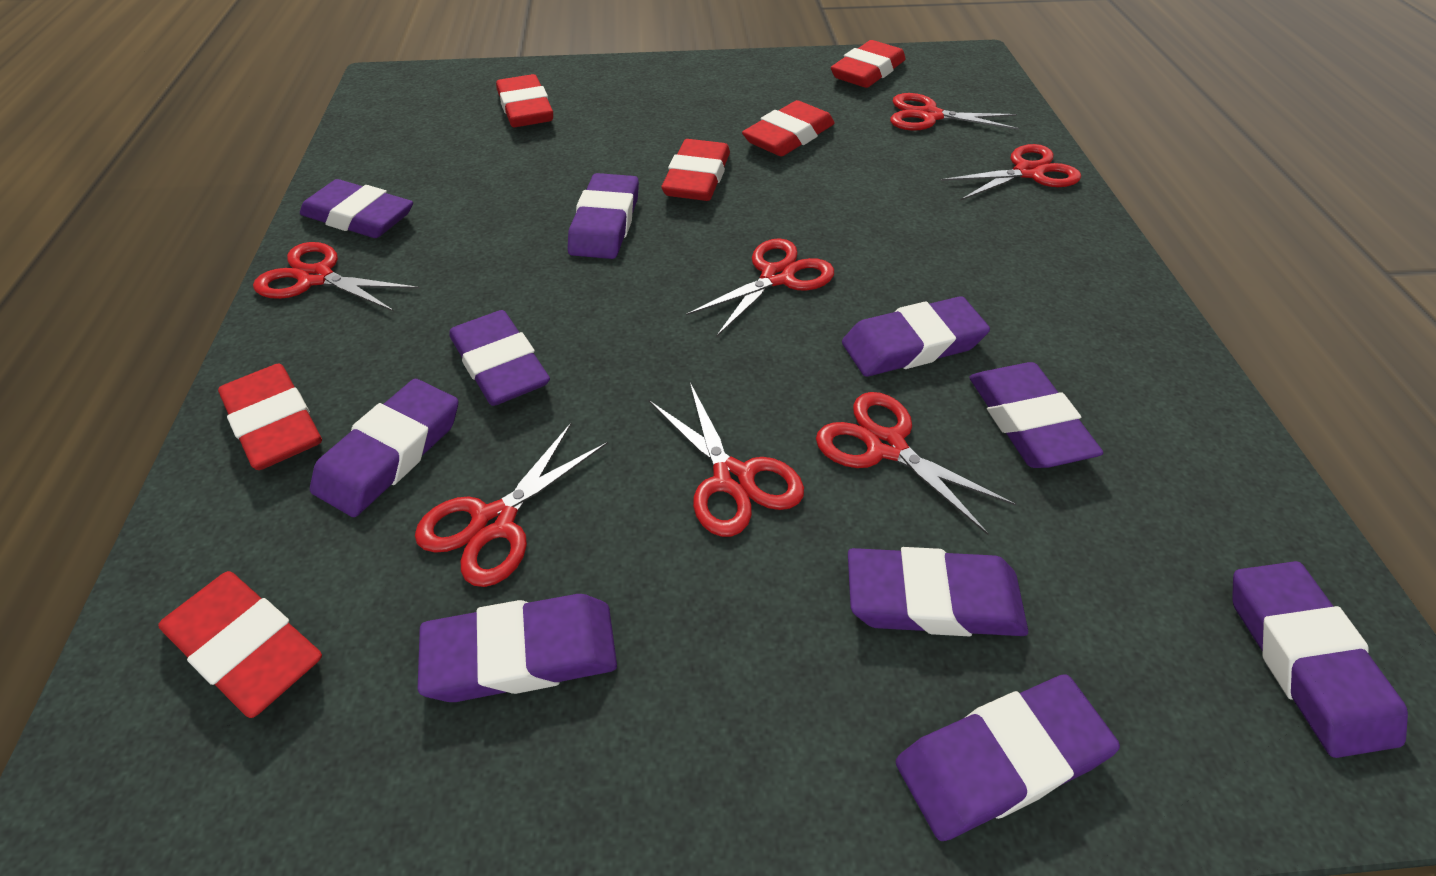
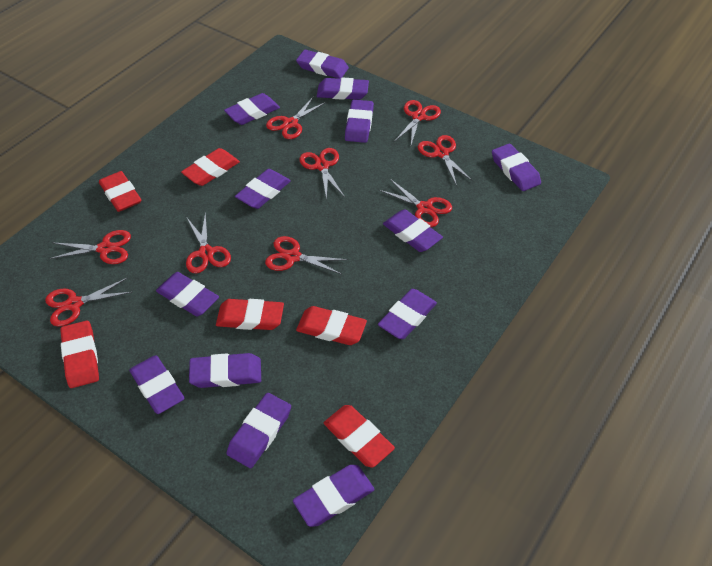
purple eraser: 10 -> 13
red scissors: 7 -> 9

